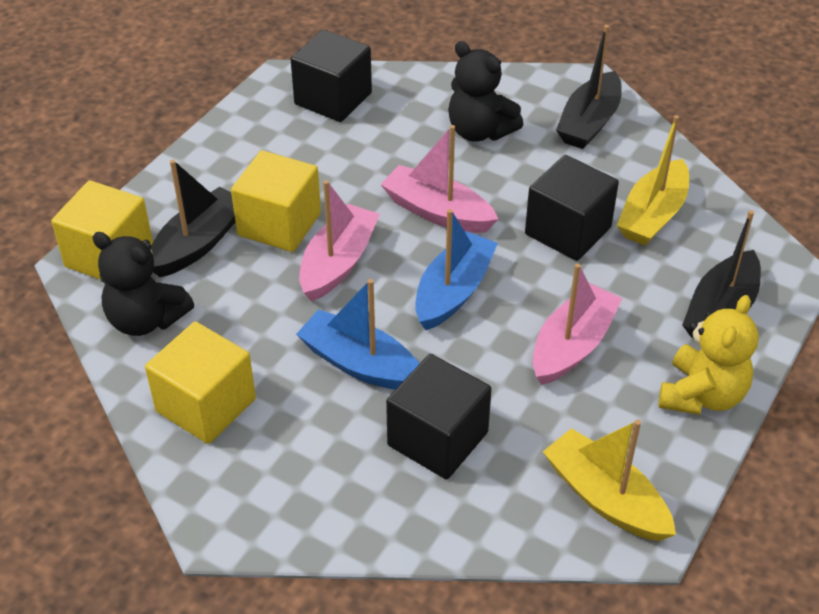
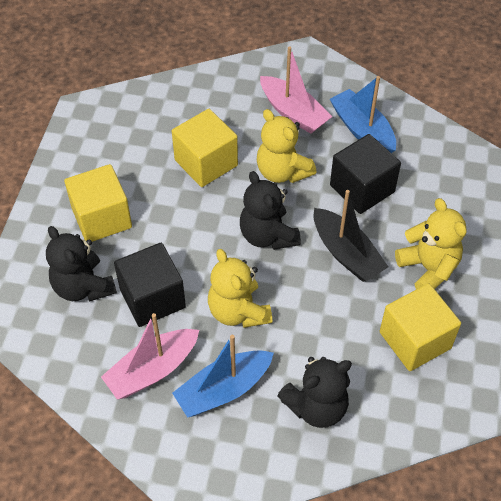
black boat: 3 -> 1
black cube: 3 -> 2
black teddy bear: 2 -> 3
pink boat: 3 -> 2
yellow boat: 2 -> 0
yellow teddy bear: 1 -> 3

